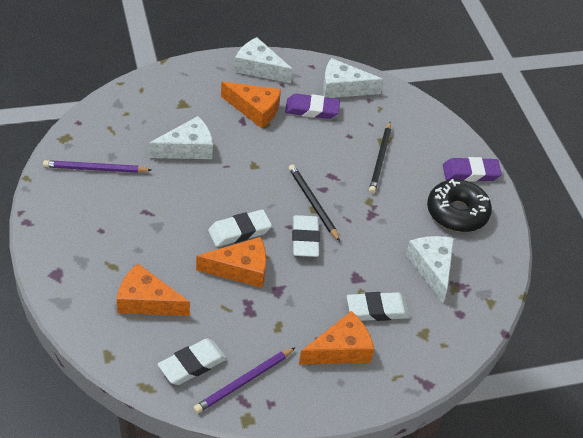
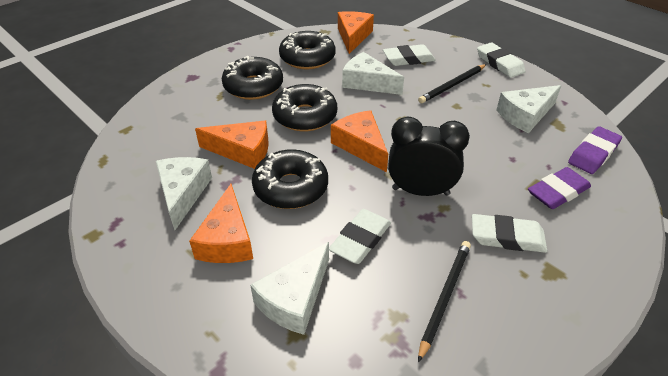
black clock: 0 -> 1
black donut: 1 -> 4
purple pencil: 2 -> 0

